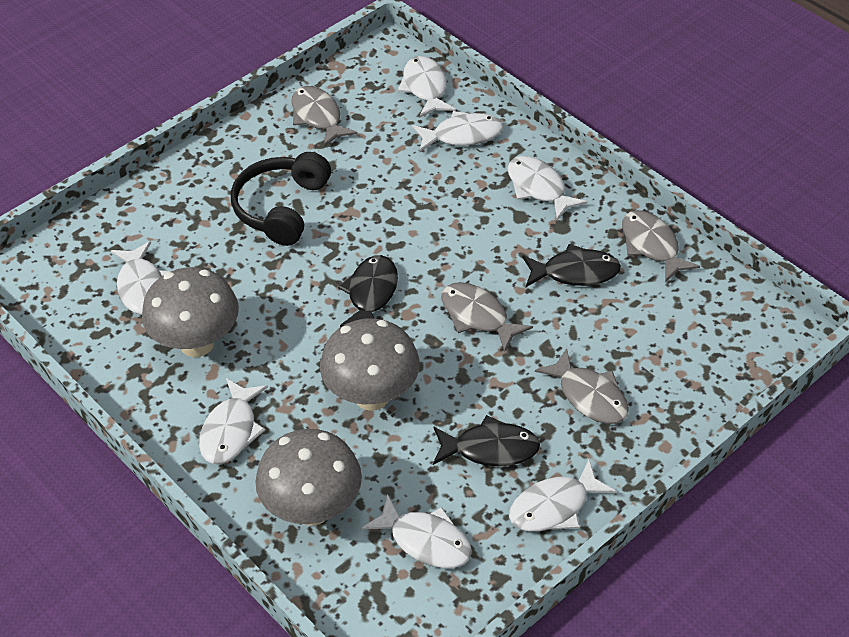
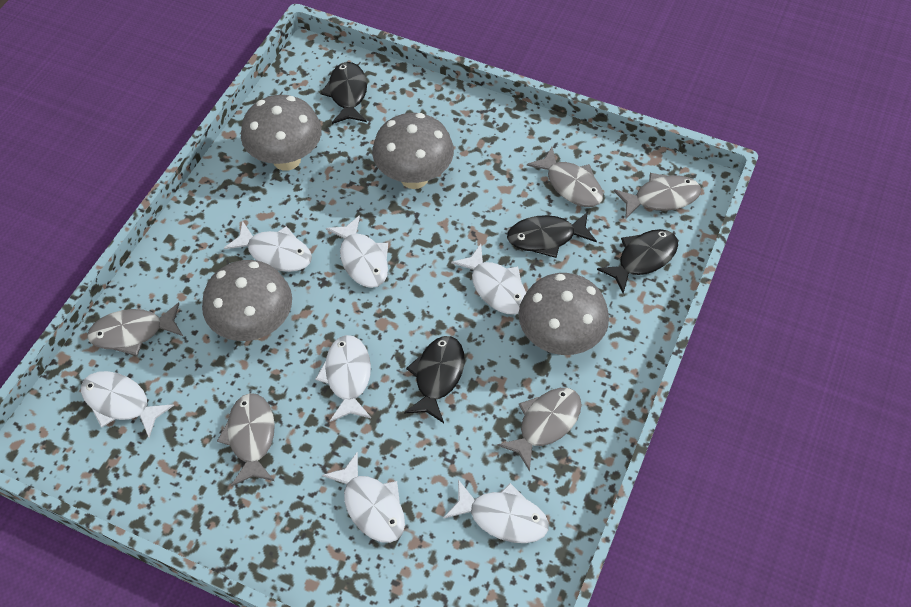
black fish: 3 -> 4
black headphones: 1 -> 0
grey fish: 4 -> 5
grey mushroom: 3 -> 4

